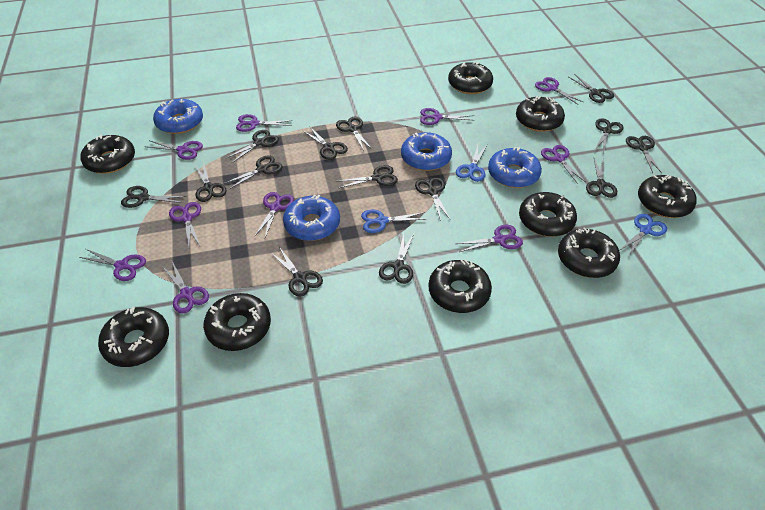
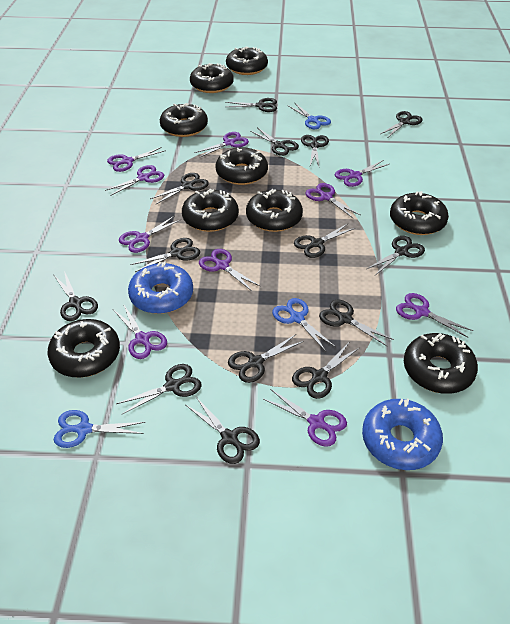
blue donut: 4 -> 2

